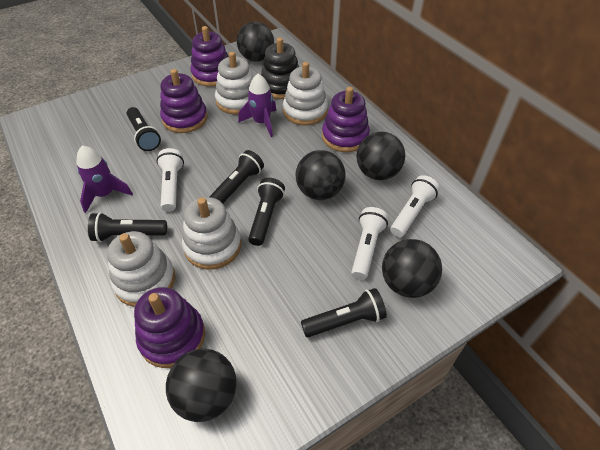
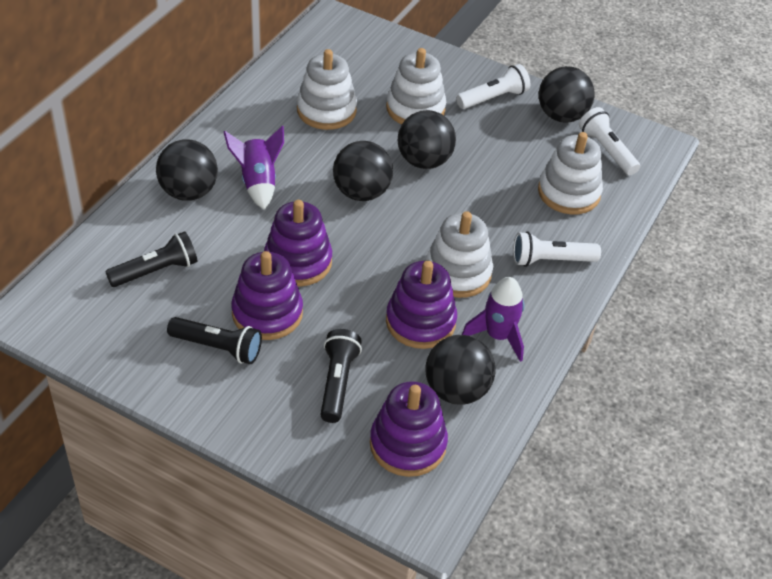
black flashlight: 5 -> 3
black stacking toy: 1 -> 0

